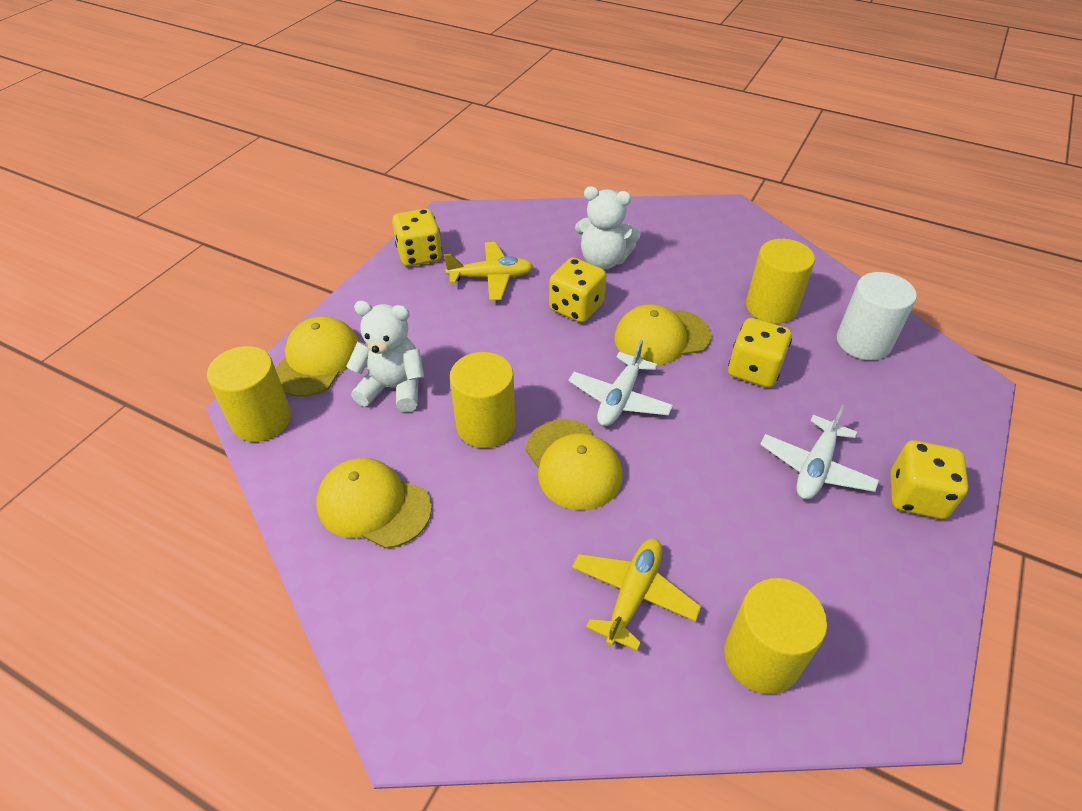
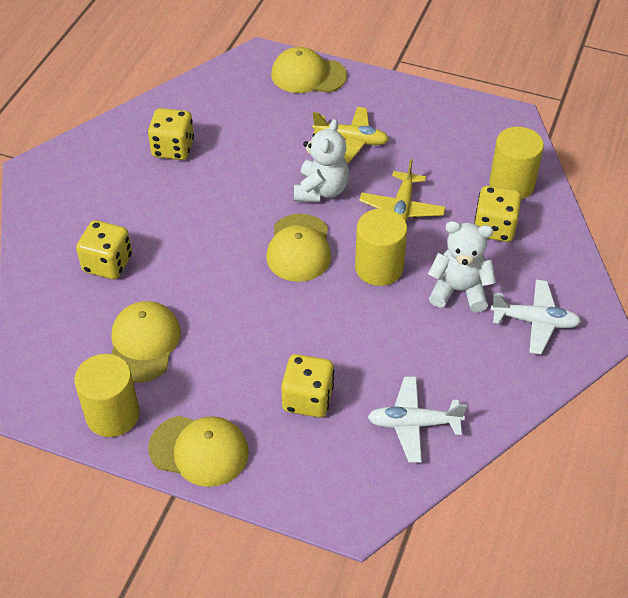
white cylinder: 1 -> 0
yellow cylinder: 4 -> 3

